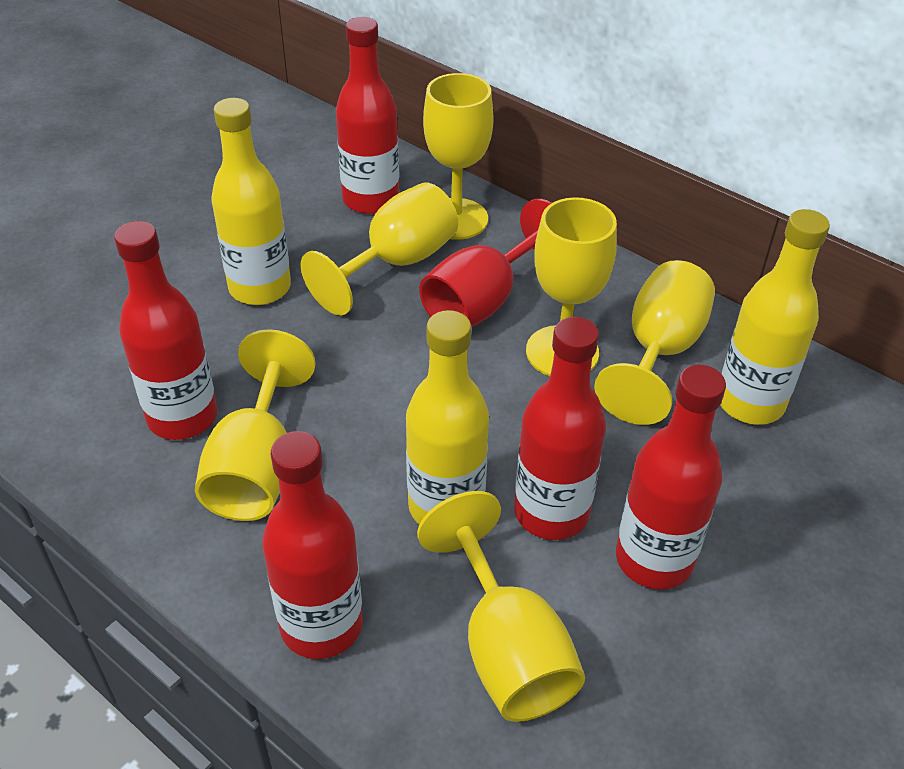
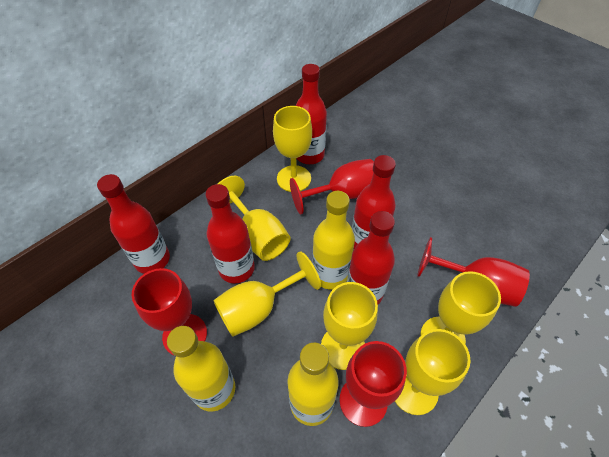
red goblet: 1 -> 4

